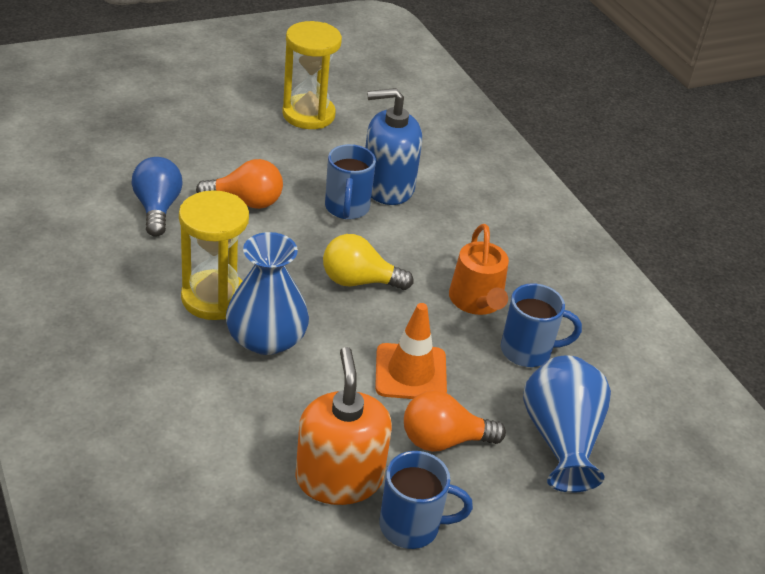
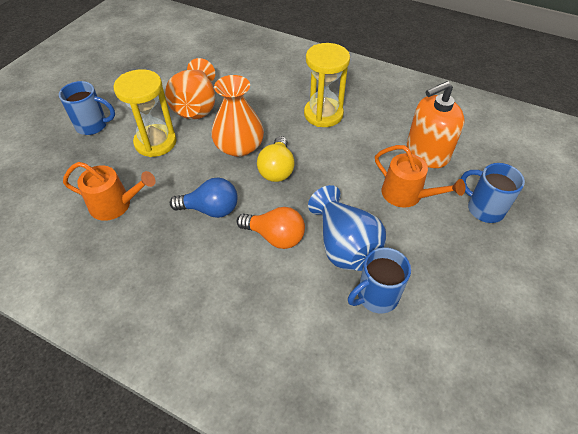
blue soap dispenser: 1 -> 0
blue vase: 2 -> 1
orange light bulb: 2 -> 1
orange traffic cone: 1 -> 0
orange vase: 0 -> 2
orange watering can: 1 -> 2

